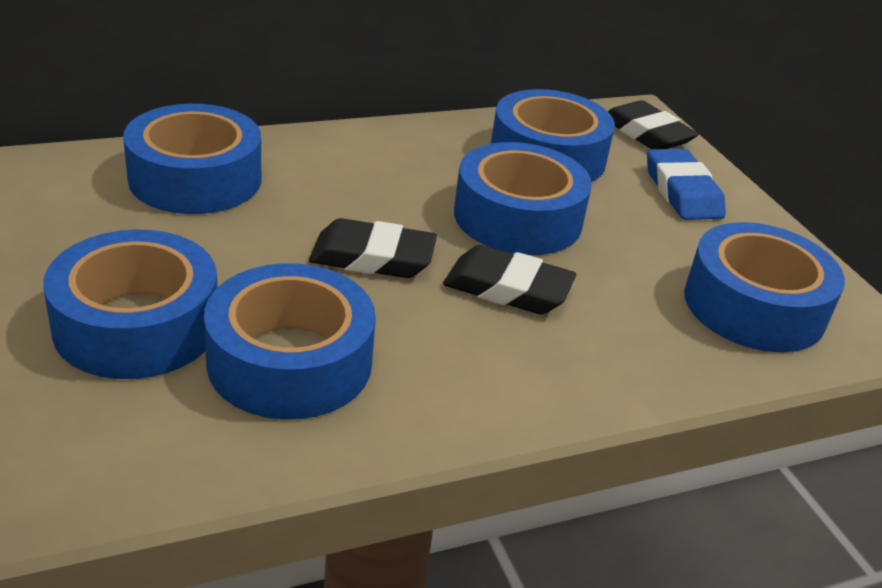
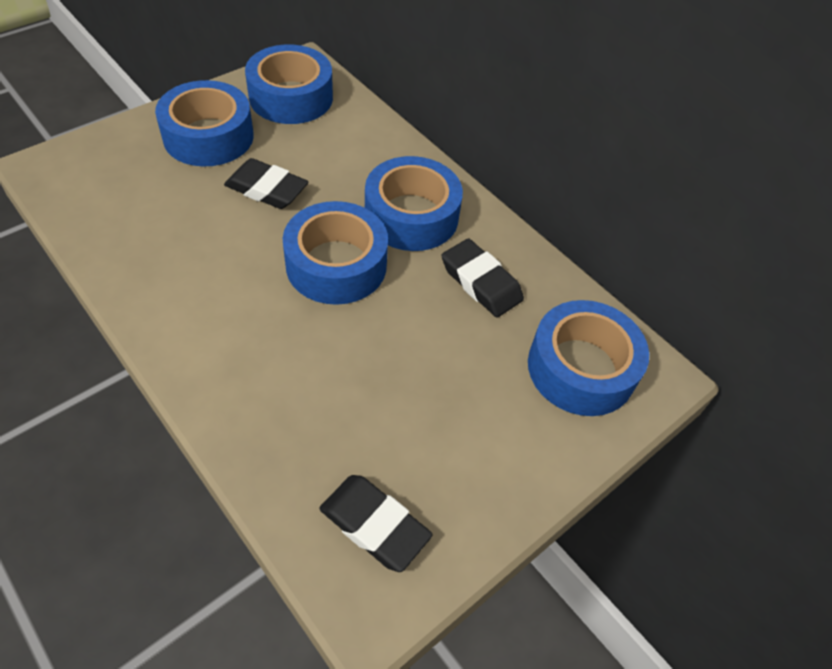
blue eraser: 1 -> 0
blue tape: 6 -> 5

